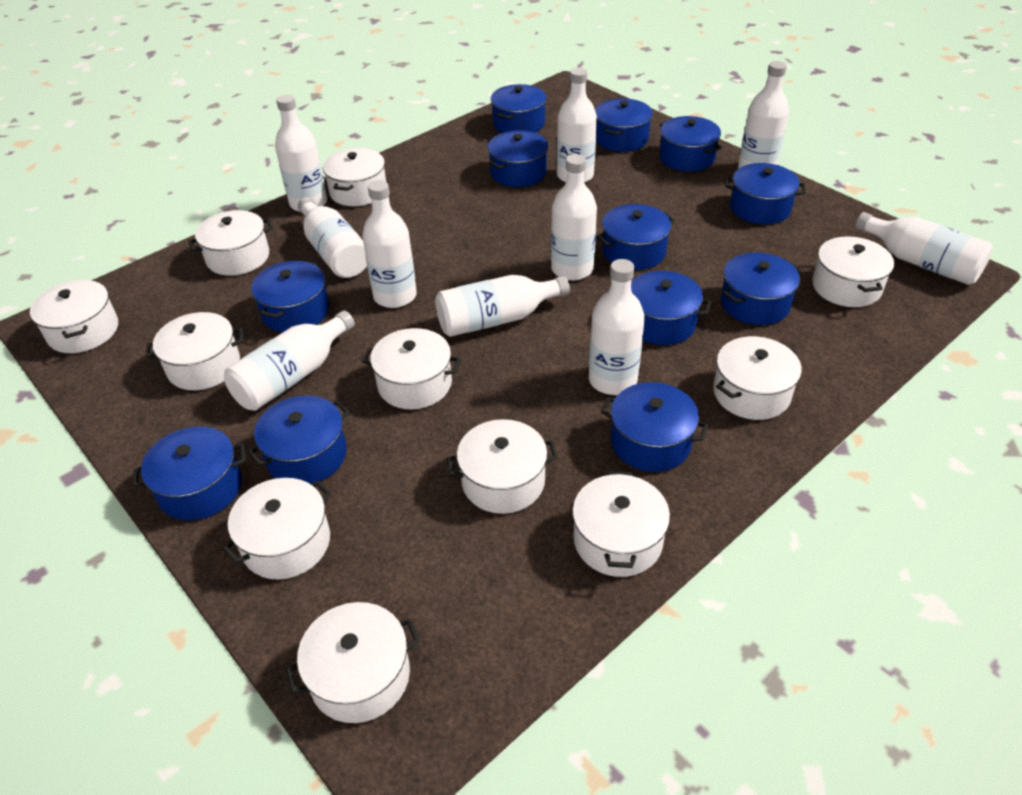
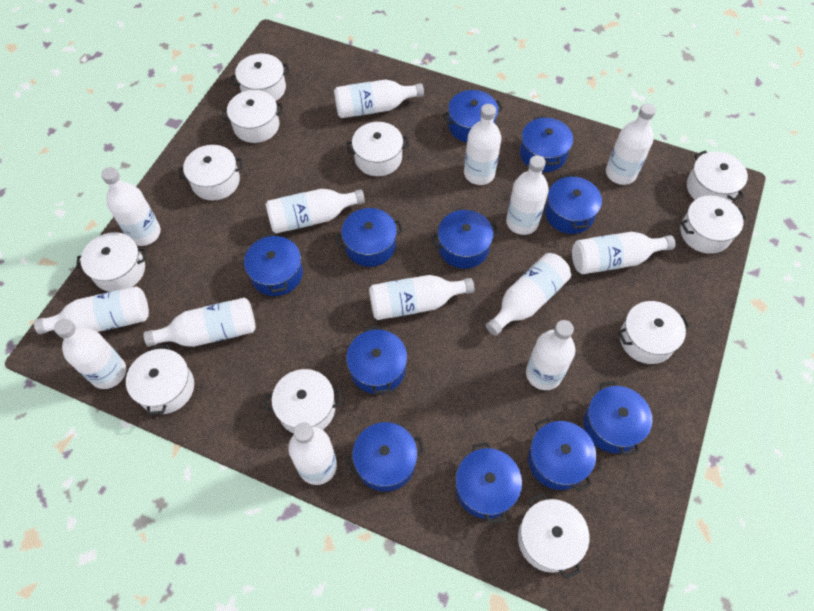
blue pot: 12 -> 11
white bottle: 10 -> 14

